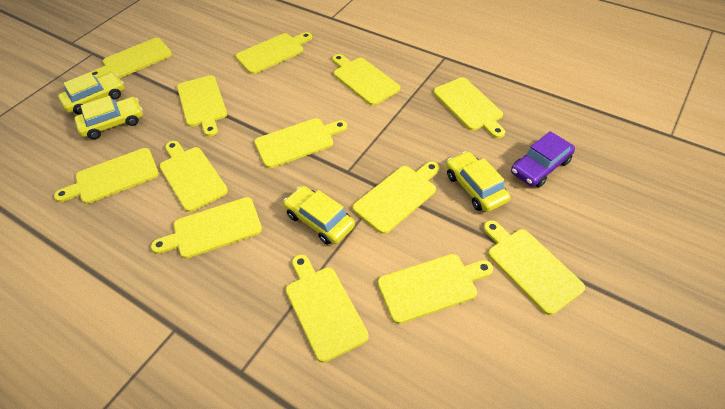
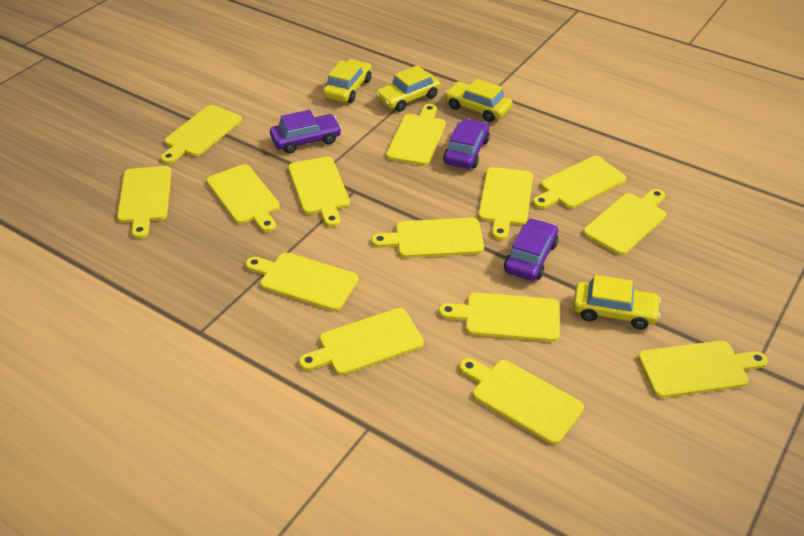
purple car: 1 -> 3
yellow cutting board: 13 -> 14

